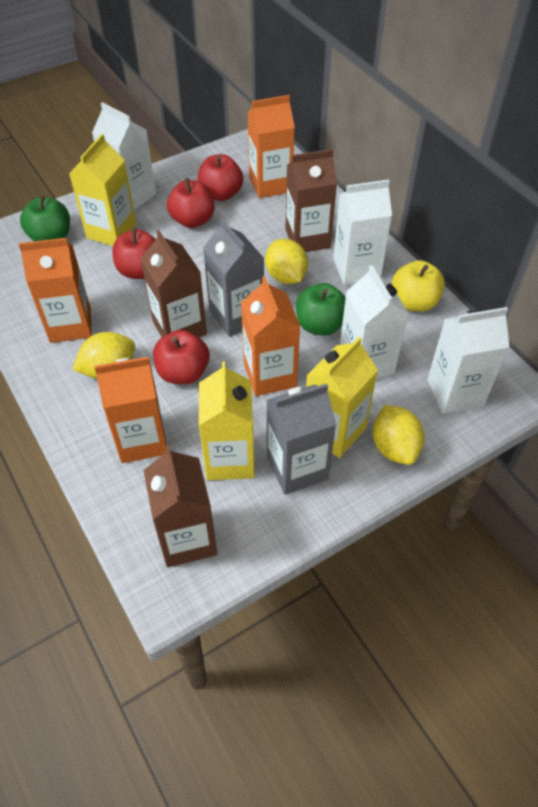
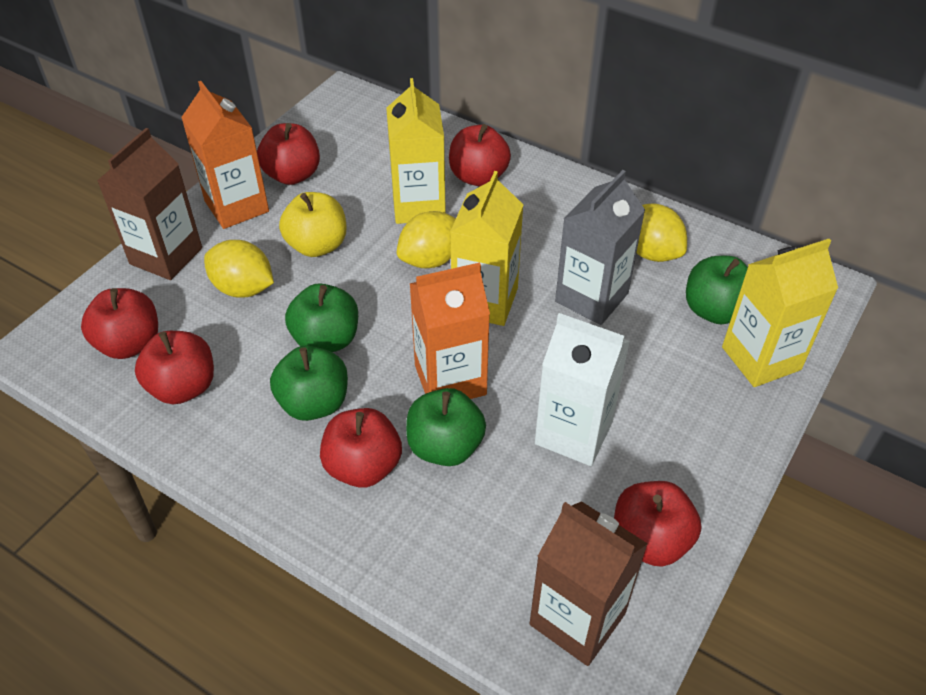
brown carton: 3 -> 2
green apple: 2 -> 4
grey carton: 2 -> 1
orange carton: 4 -> 2
red apple: 4 -> 6
white carton: 4 -> 1

